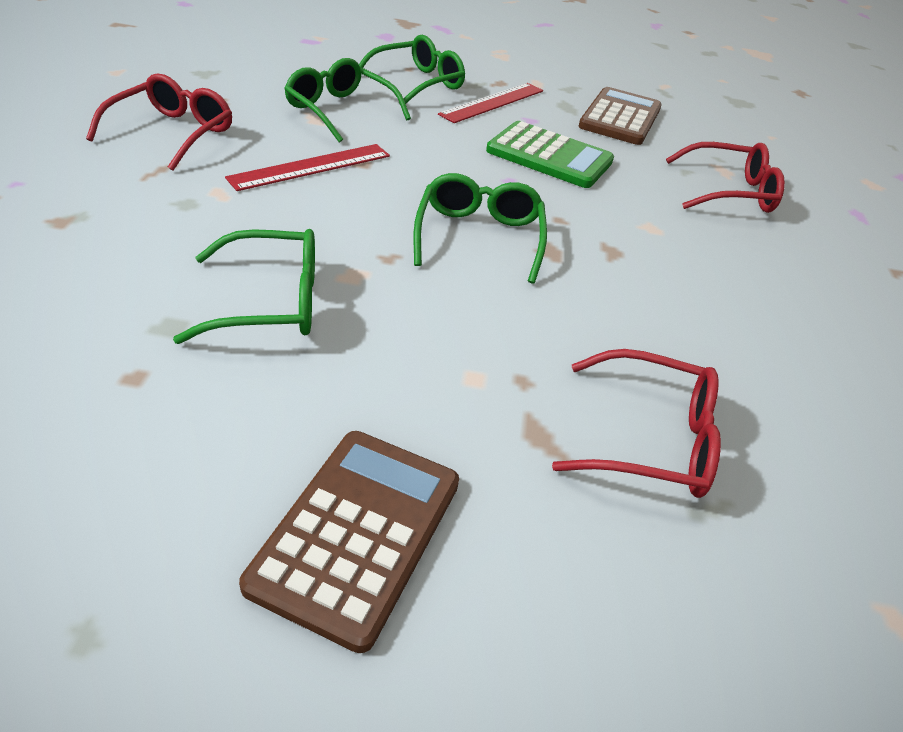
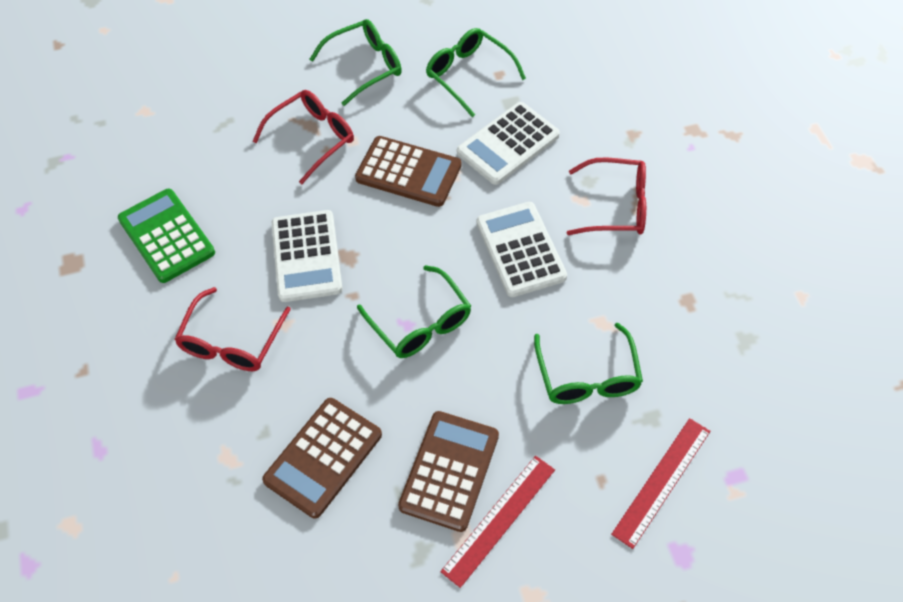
brown calculator: 2 -> 3
white calculator: 0 -> 3

